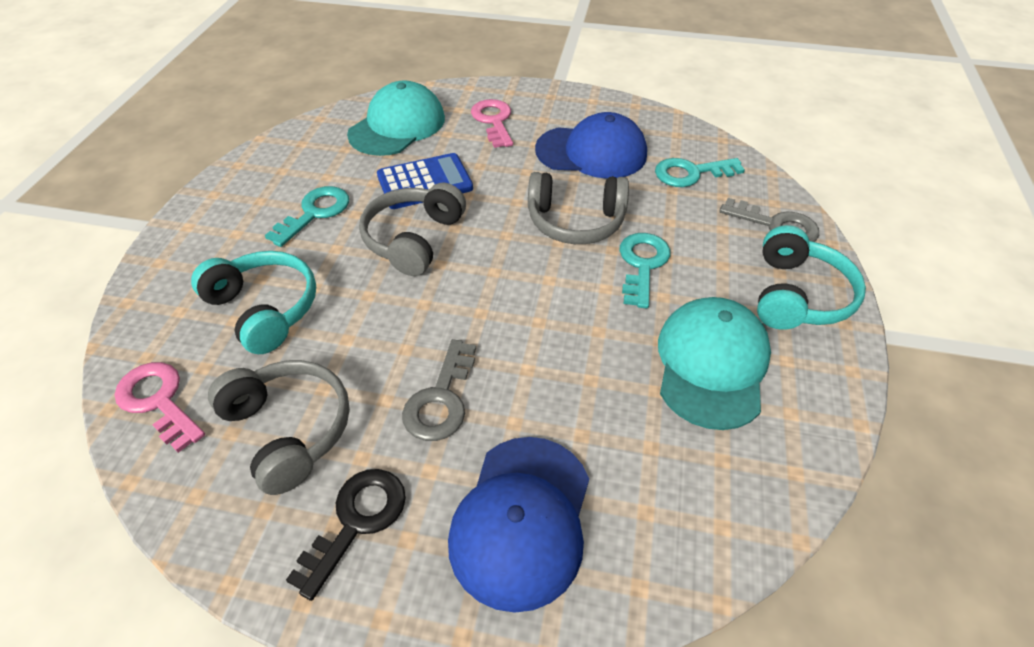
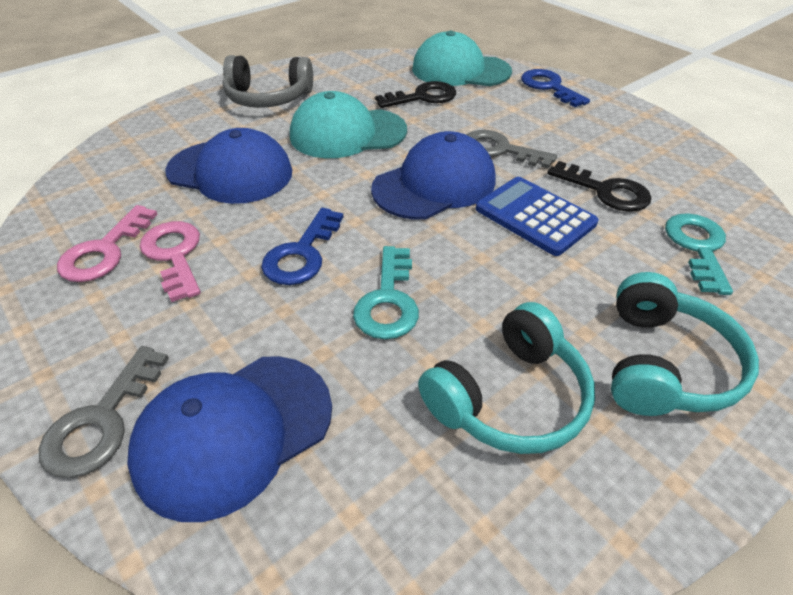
black key: 1 -> 2
blue cap: 2 -> 3
blue key: 0 -> 2
grey headphones: 3 -> 1
turquoise key: 3 -> 2

